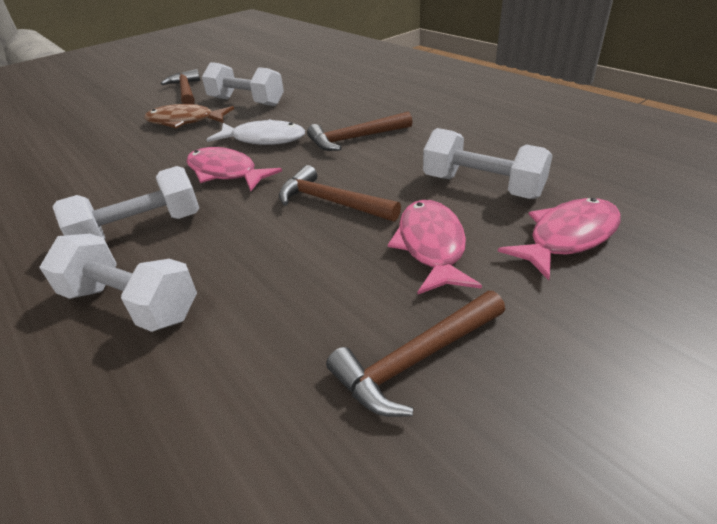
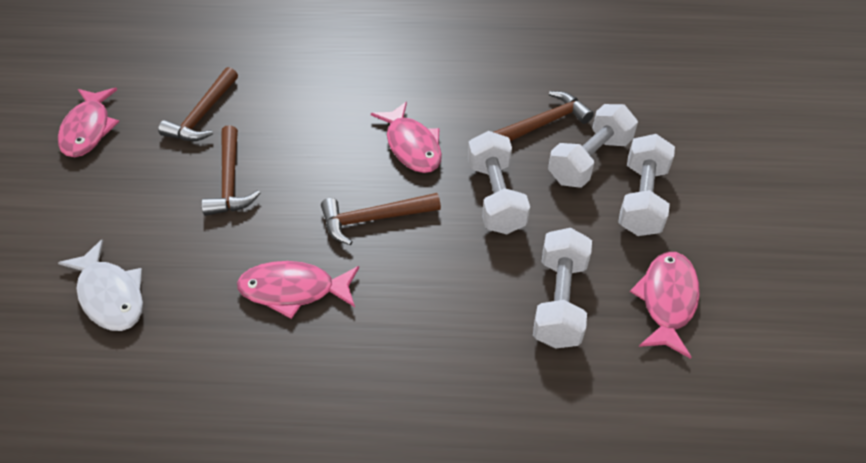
brown fish: 1 -> 0
pink fish: 3 -> 4

